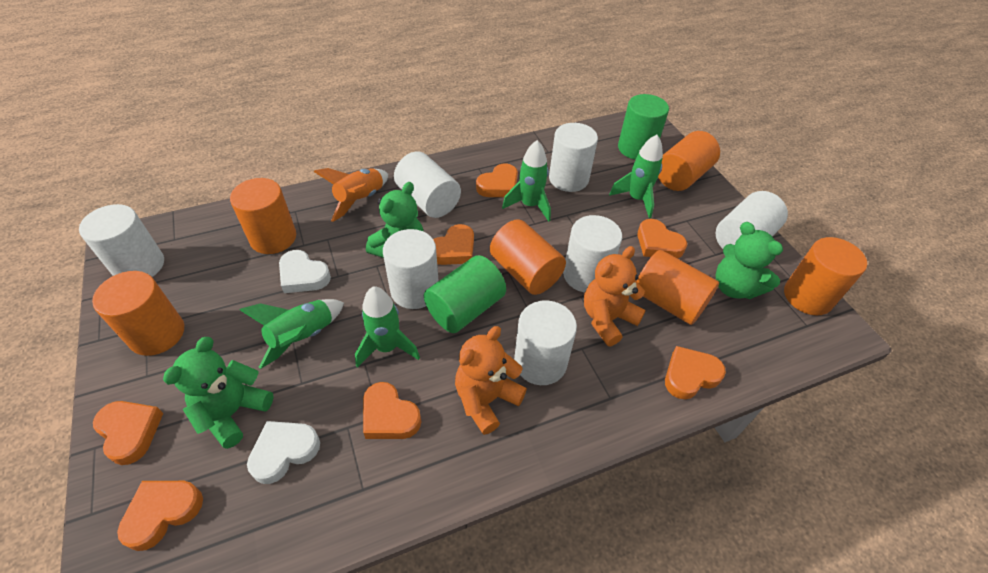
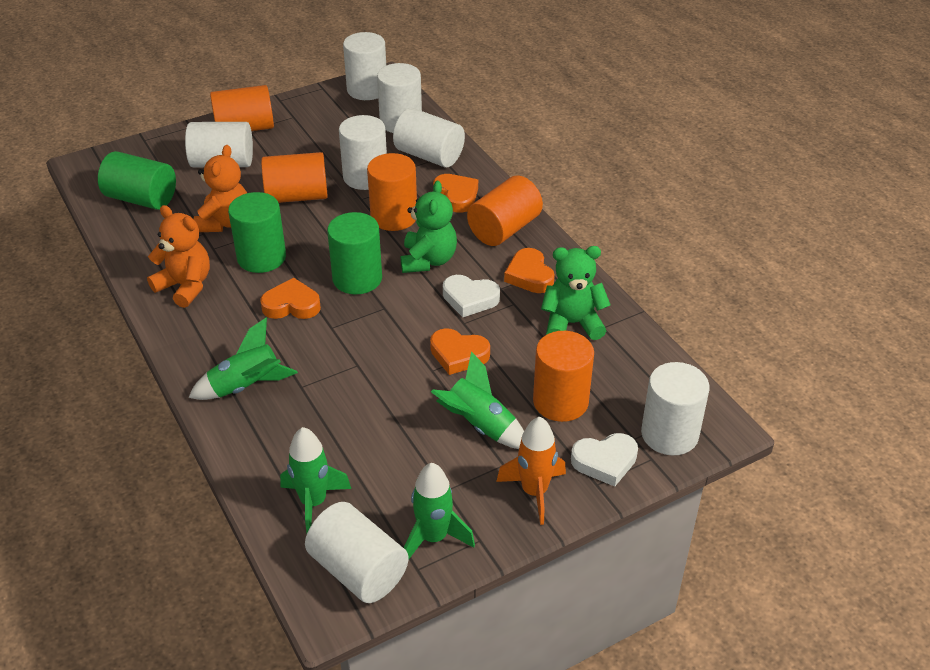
green cylinder: 2 -> 3
green teddy bear: 3 -> 2
orange cylinder: 6 -> 5
orange heart: 7 -> 4

